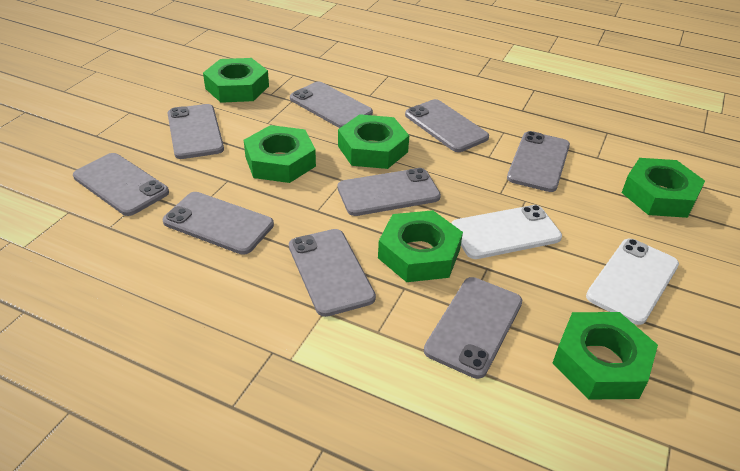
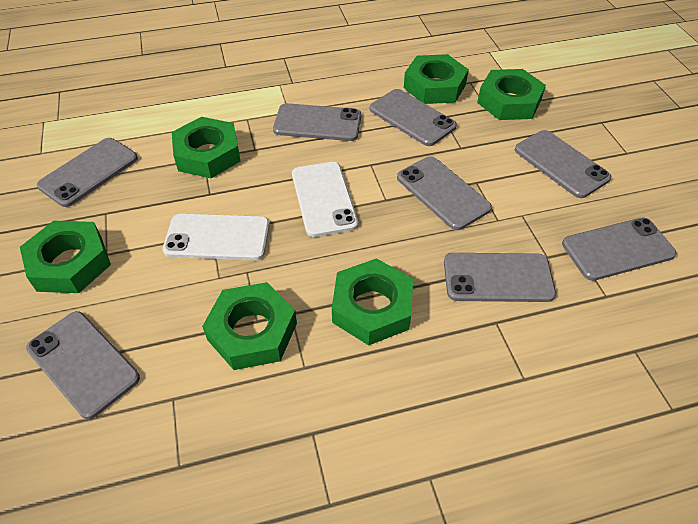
grey phone: 9 -> 8

